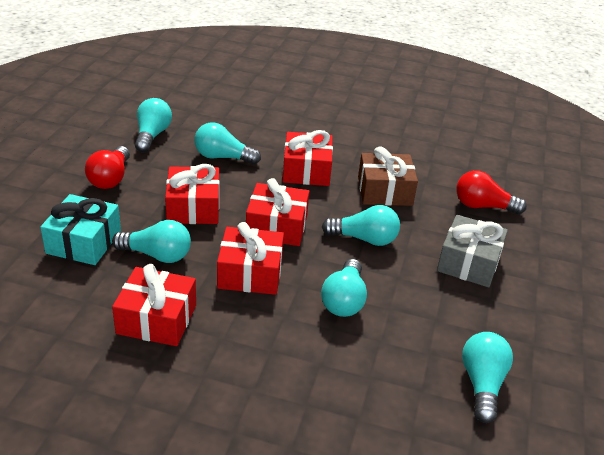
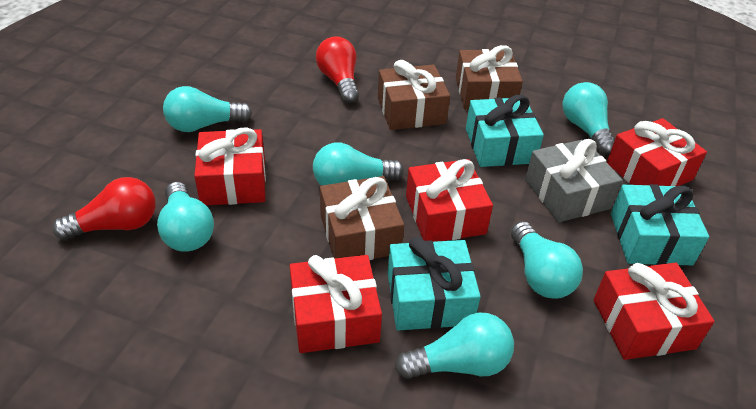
brown gift: 1 -> 3
turquoise gift: 1 -> 3

